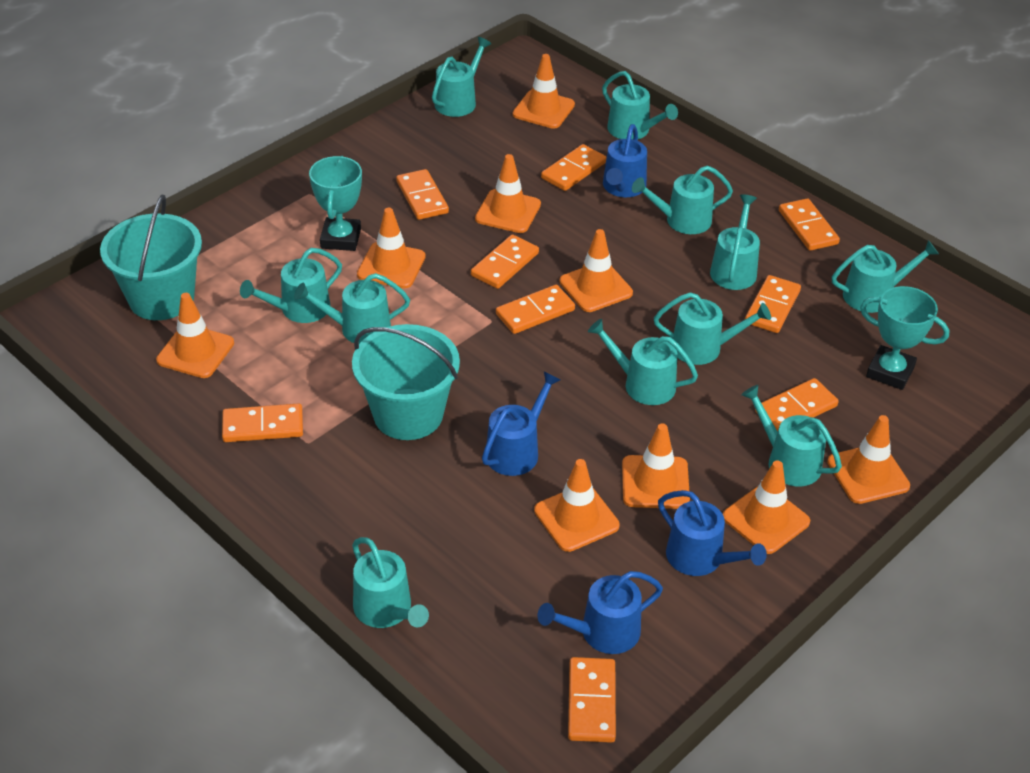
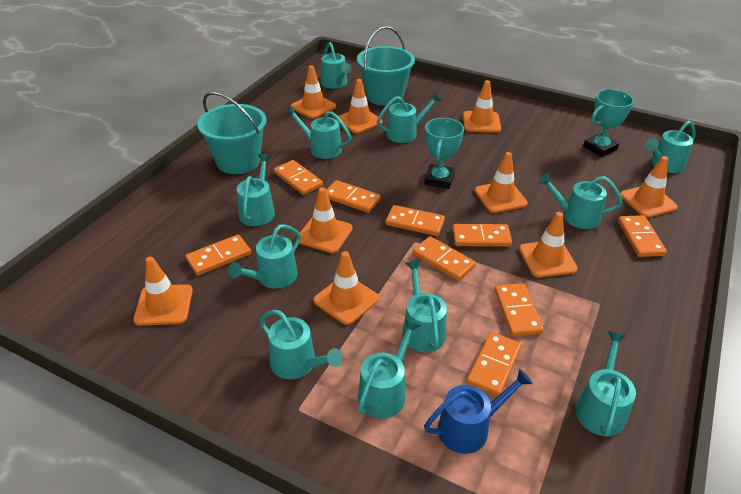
blue watering can: 4 -> 1

